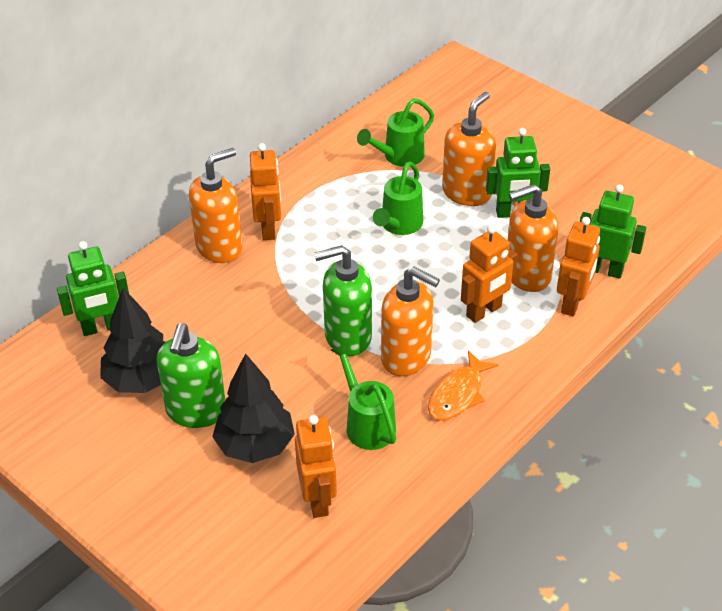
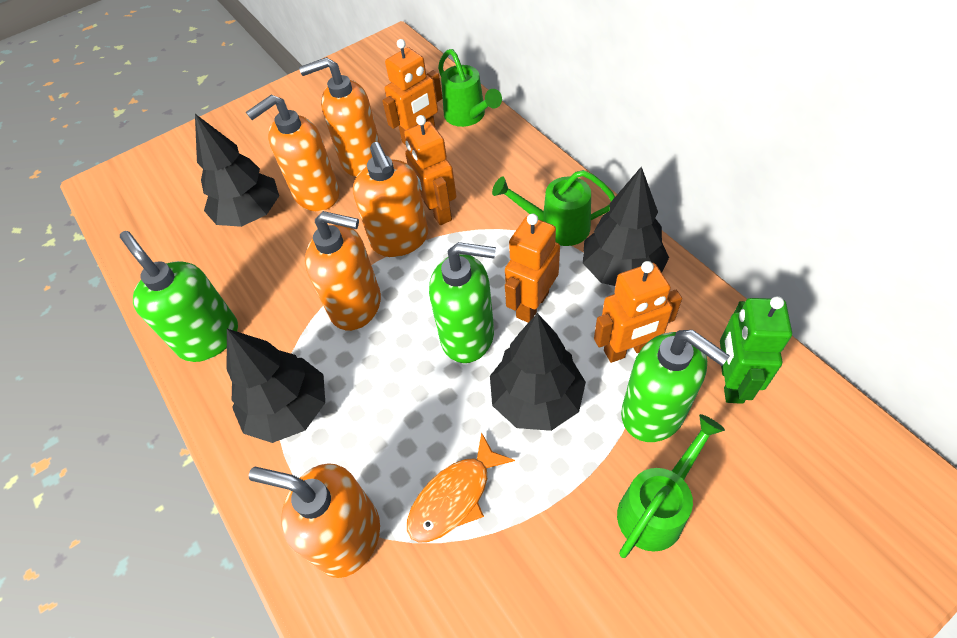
black tree: 2 -> 4
green robot: 3 -> 1
green soap dispenser: 2 -> 3
orange soap dispenser: 4 -> 5

